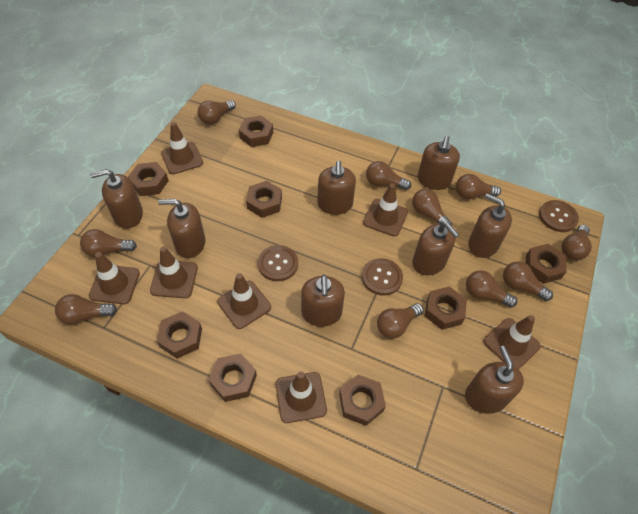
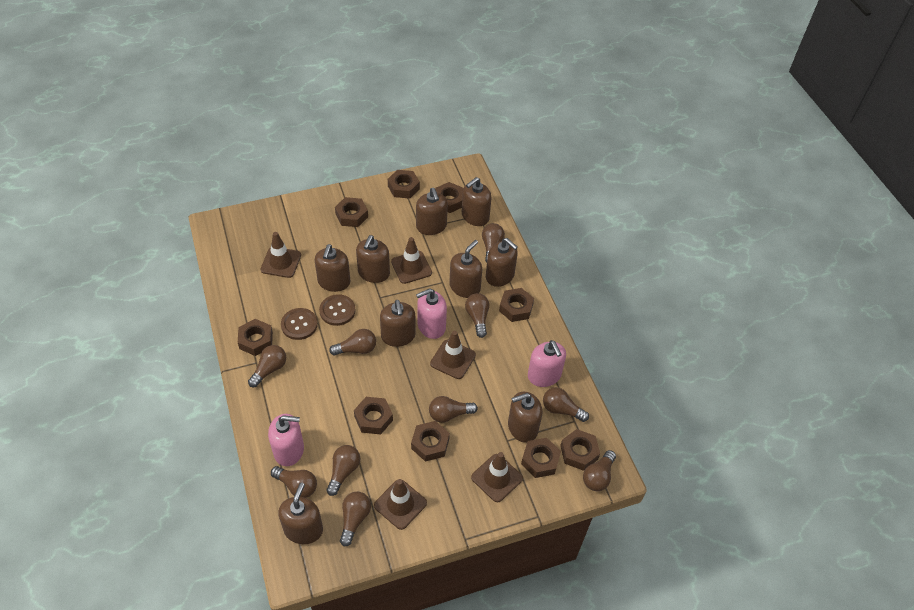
brown button: 3 -> 2
brown nut: 8 -> 9
brown soap dispenser: 8 -> 9
brown traffic cone: 7 -> 5
pink soap dispenser: 0 -> 3

